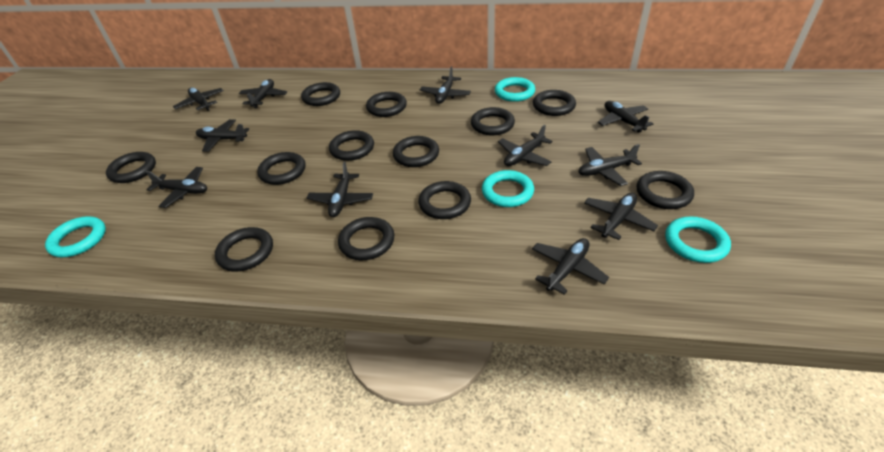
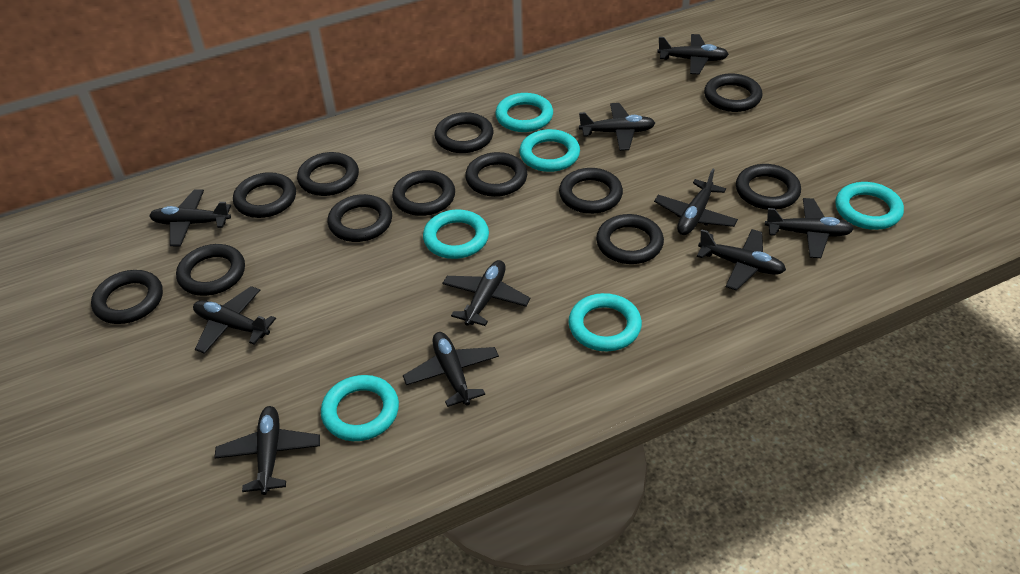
black plane: 11 -> 10
turquoise ring: 4 -> 6

